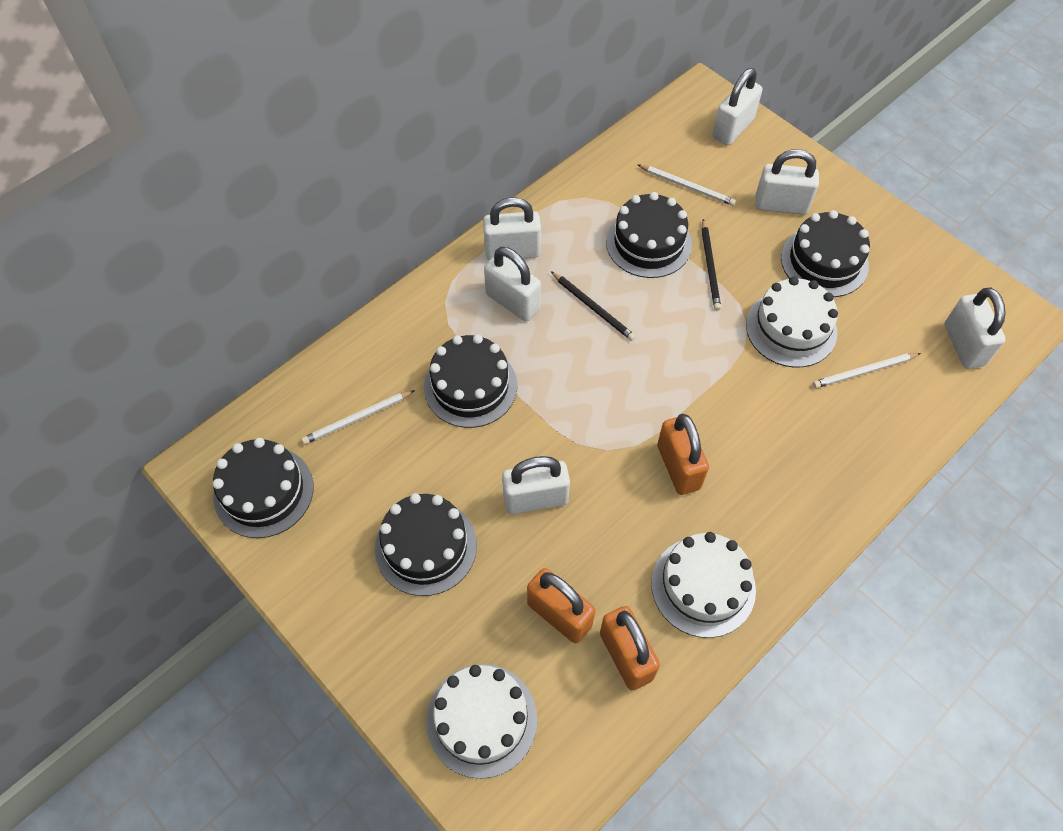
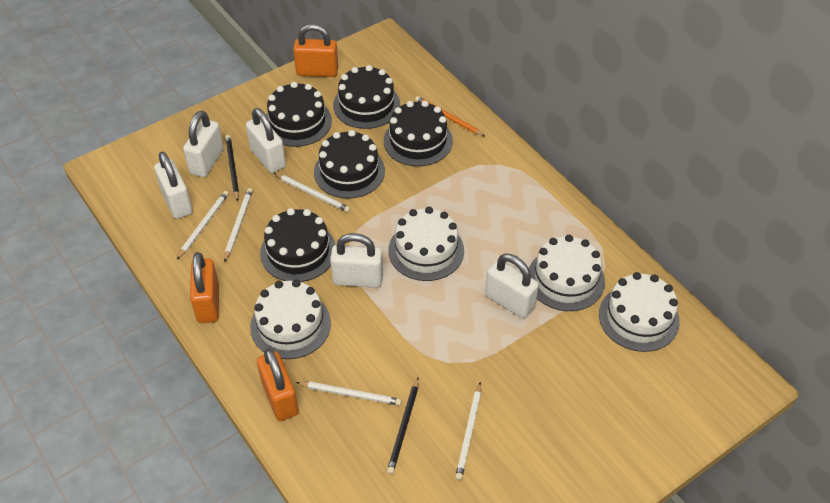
orange pencil: 0 -> 1
white cake: 3 -> 4
white padlock: 6 -> 5
white pencil: 3 -> 5

